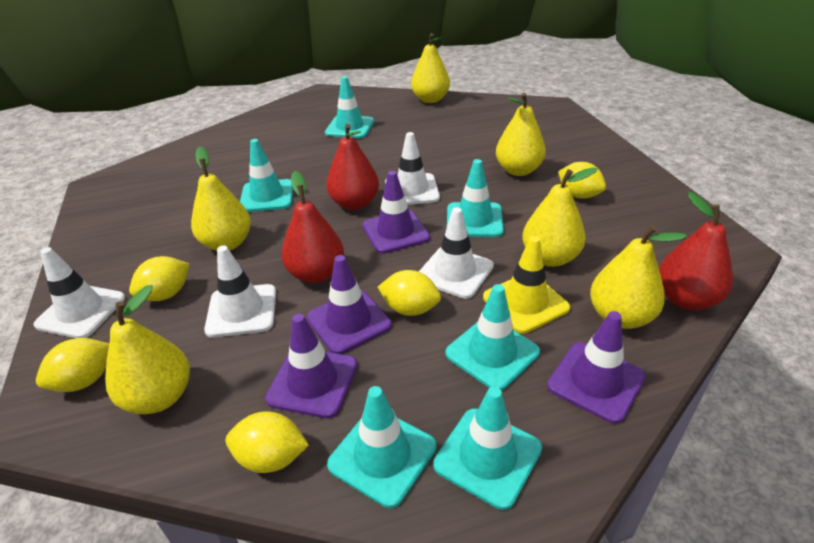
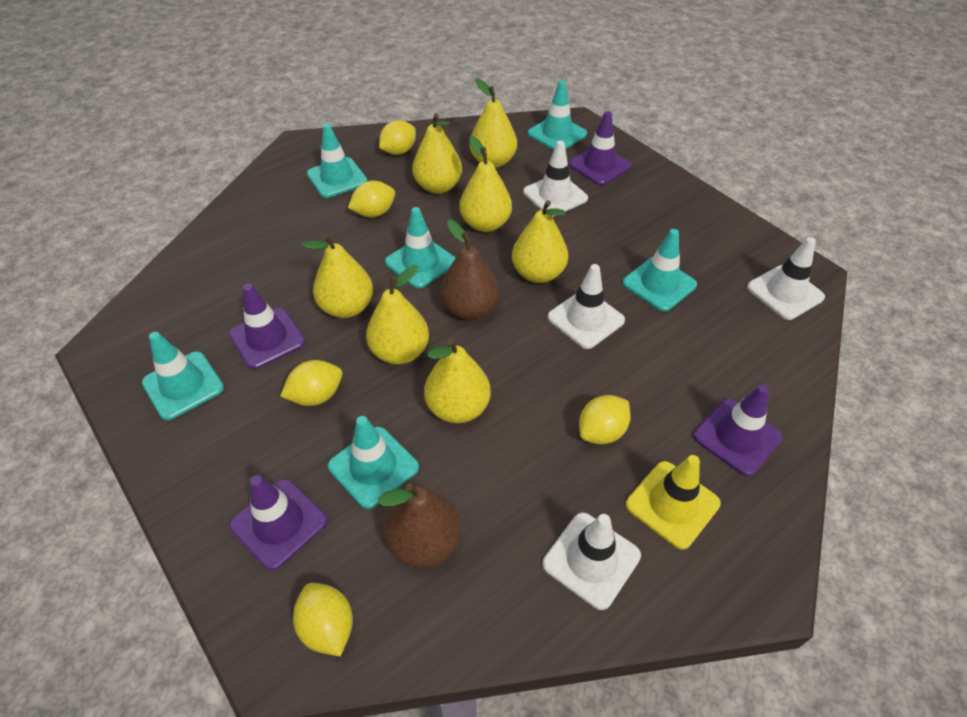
brown pear: 0 -> 2
red pear: 3 -> 0
yellow pear: 6 -> 7

